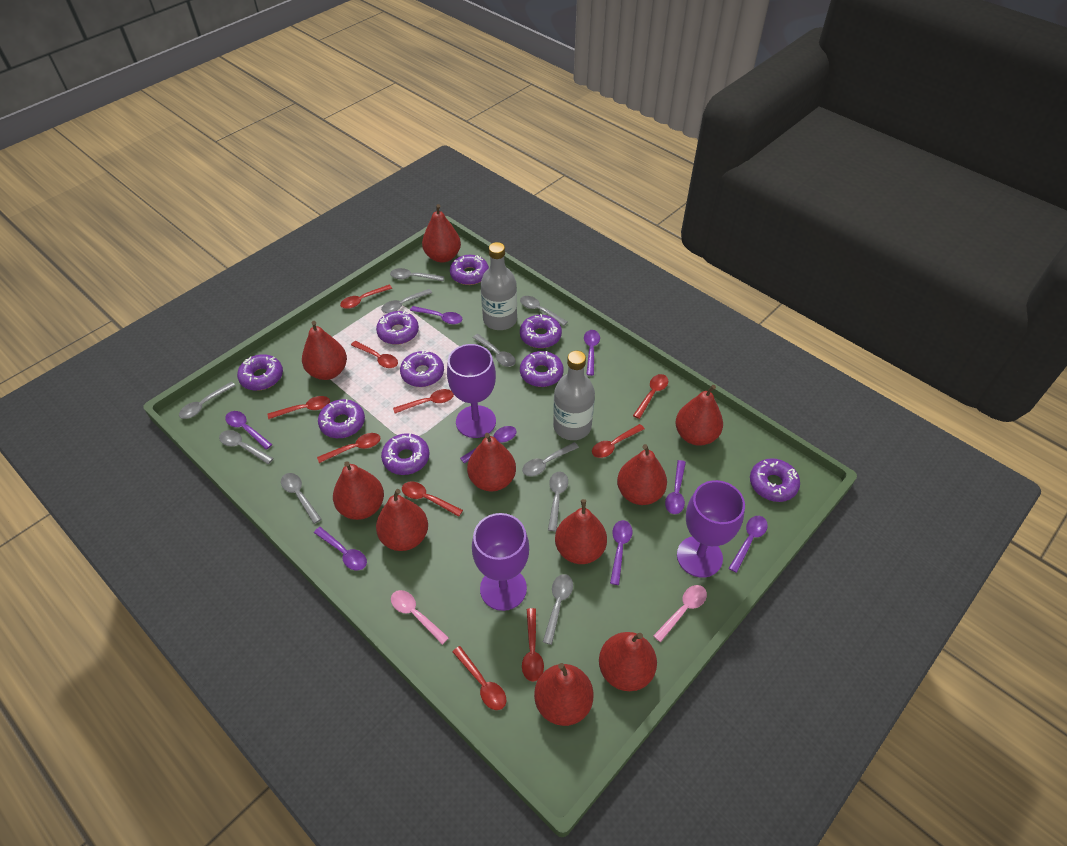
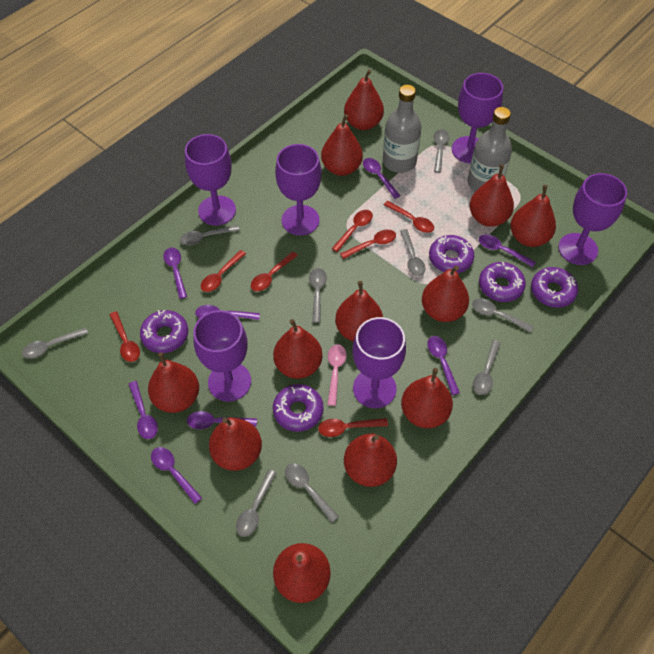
grey spoon: 10 -> 9
pink spoon: 2 -> 1
purple donut: 9 -> 5
purple goblet: 3 -> 6
red pear: 10 -> 12
red spoon: 10 -> 7

